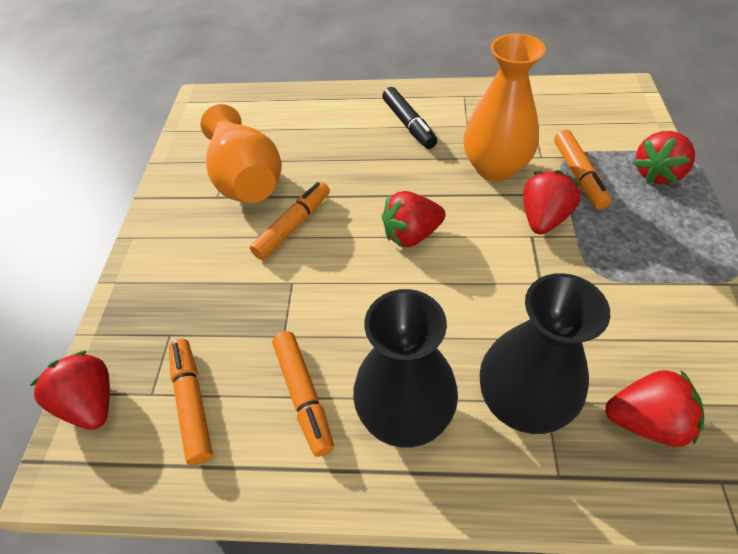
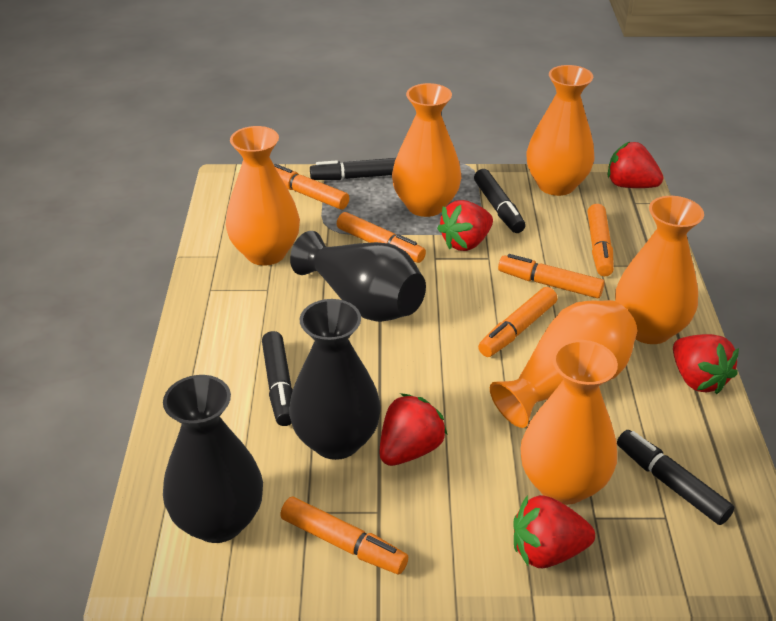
black marker: 1 -> 4
black vase: 2 -> 3
orange marker: 4 -> 6
orange vase: 2 -> 6

